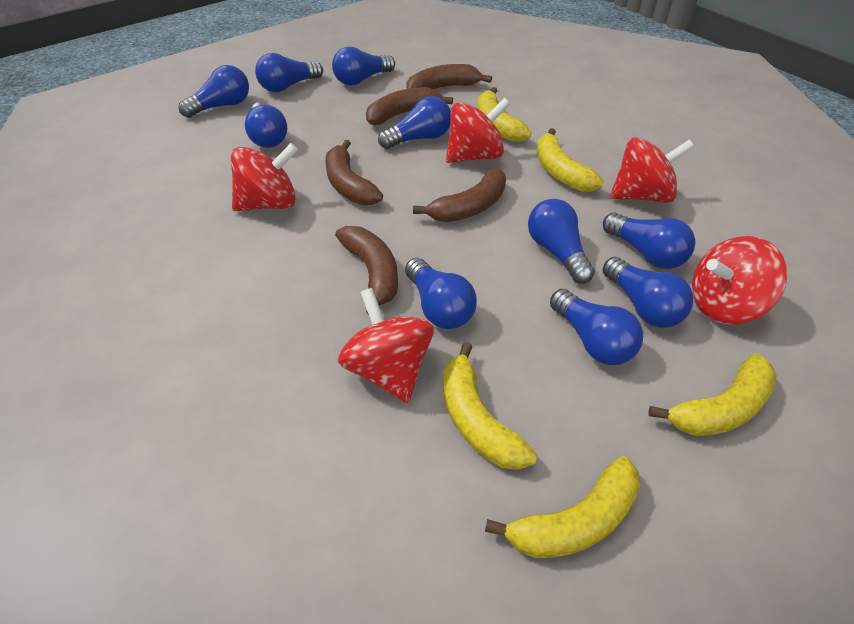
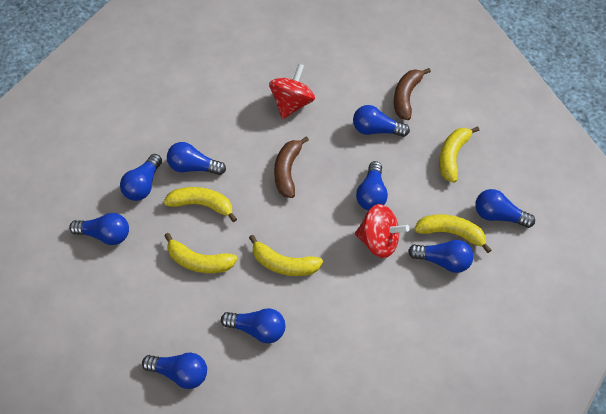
blue light bulb: 10 -> 9
brown banana: 5 -> 2
red spinning top: 5 -> 2

